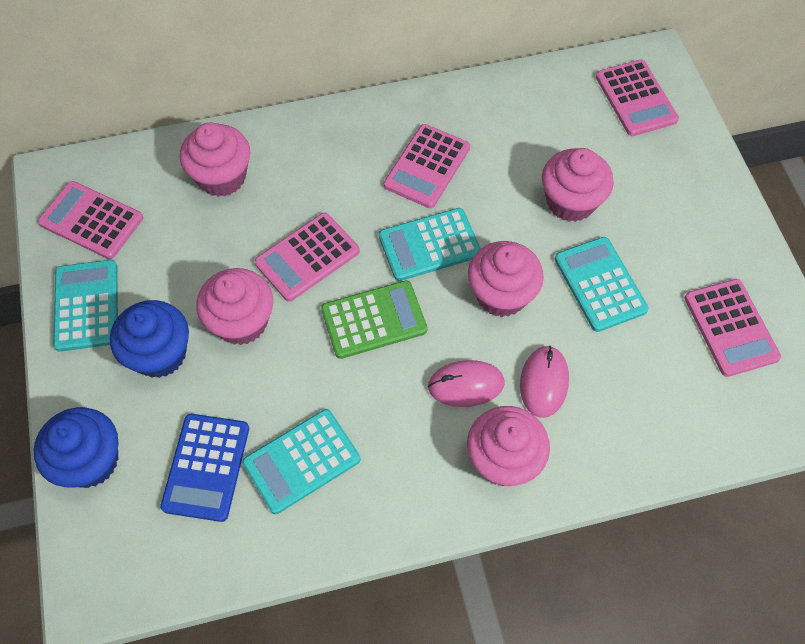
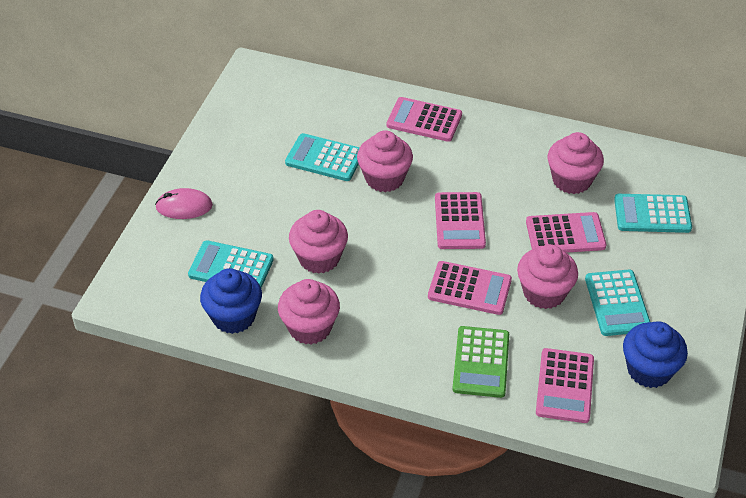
blue calculator: 1 -> 0
pink mouse: 2 -> 1

